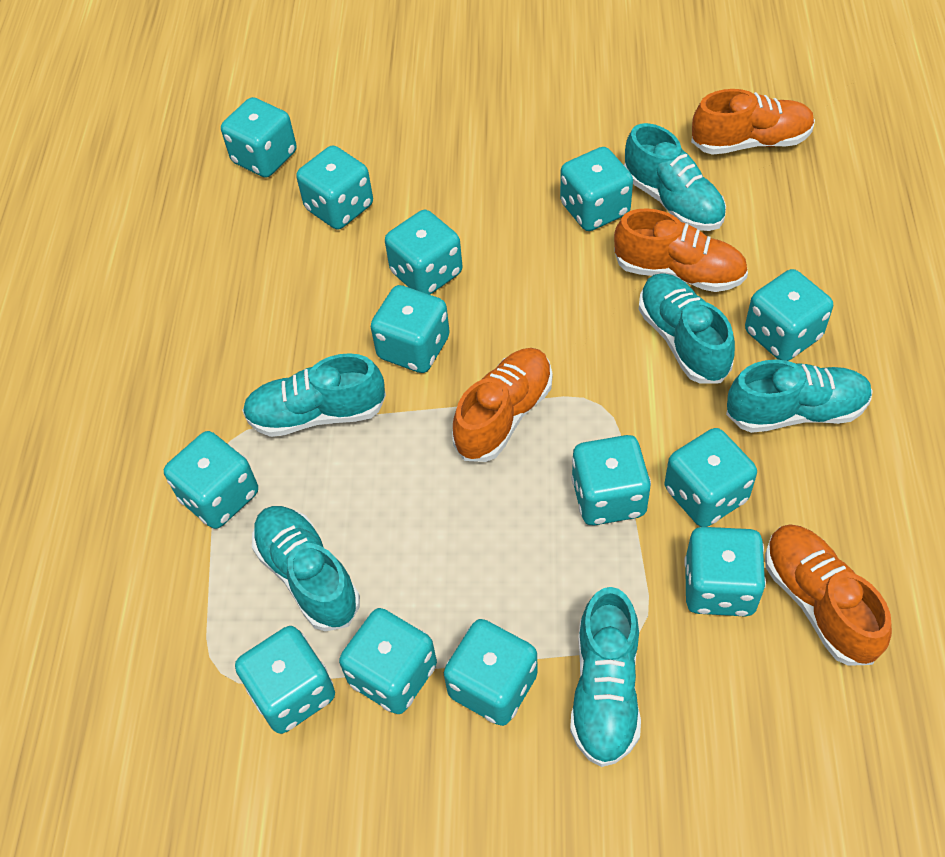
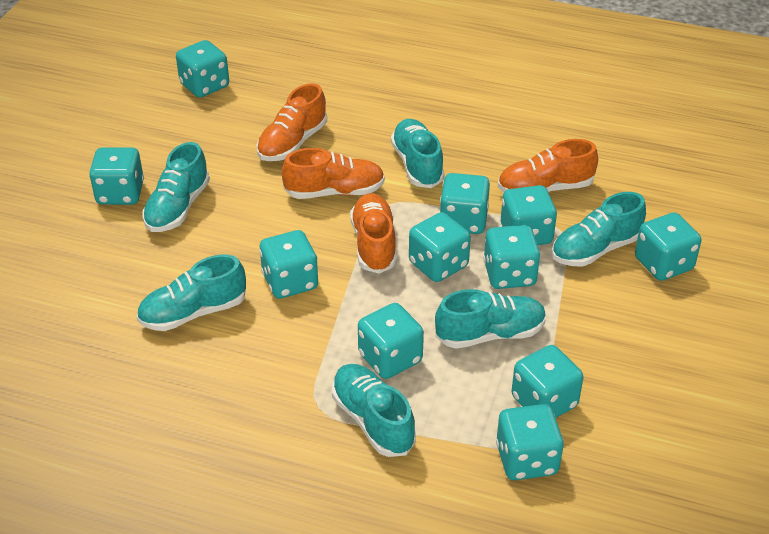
turquoise dice: 13 -> 11

